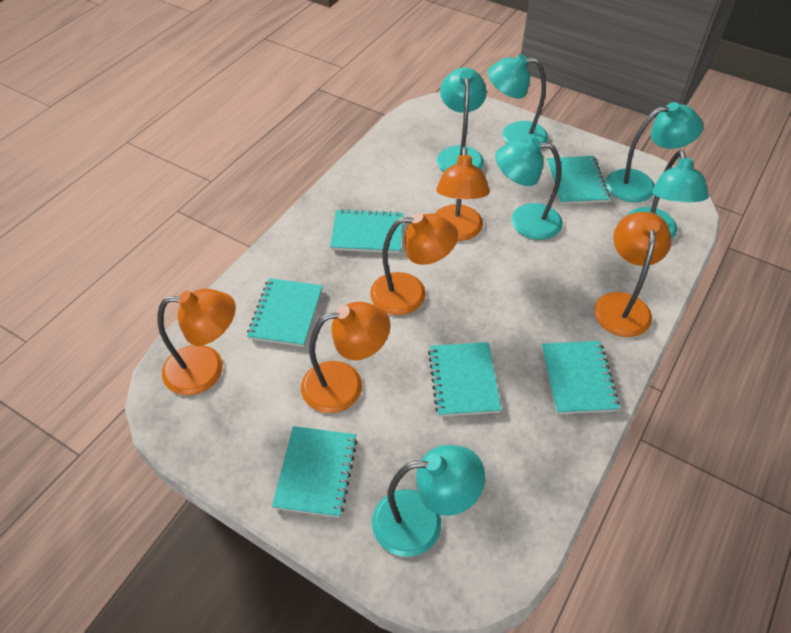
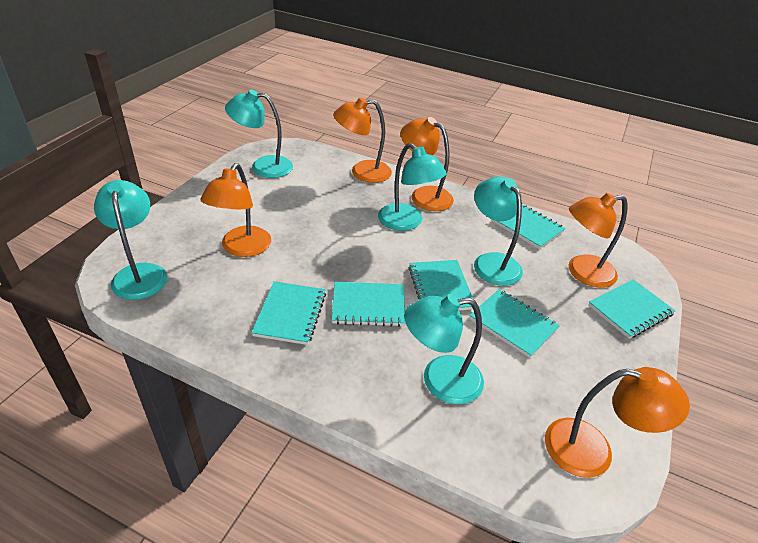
turquoise lamp: 6 -> 5

